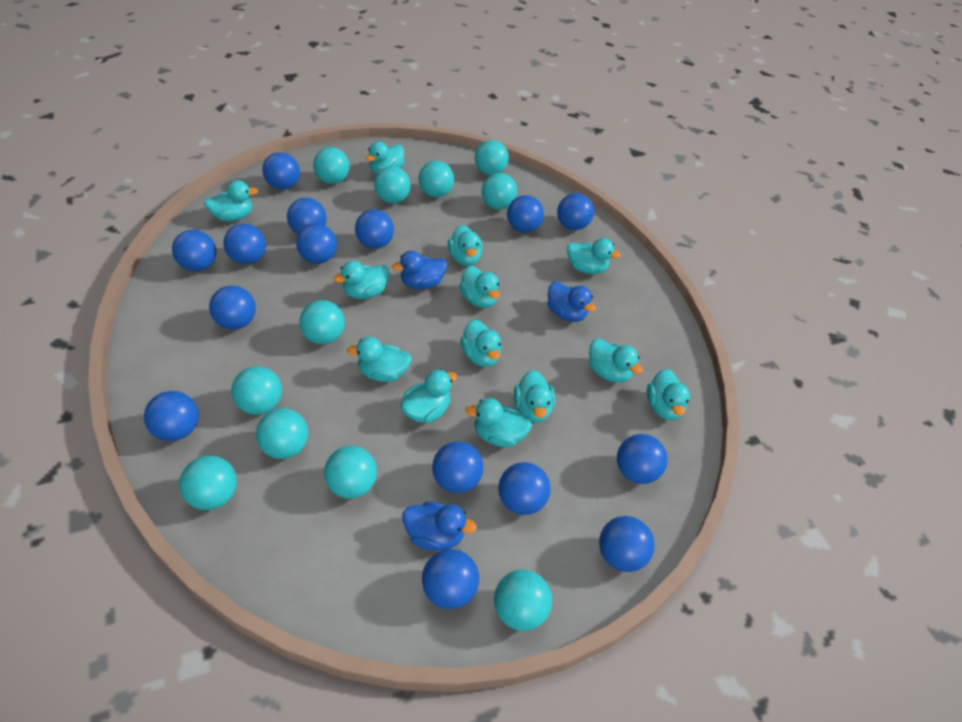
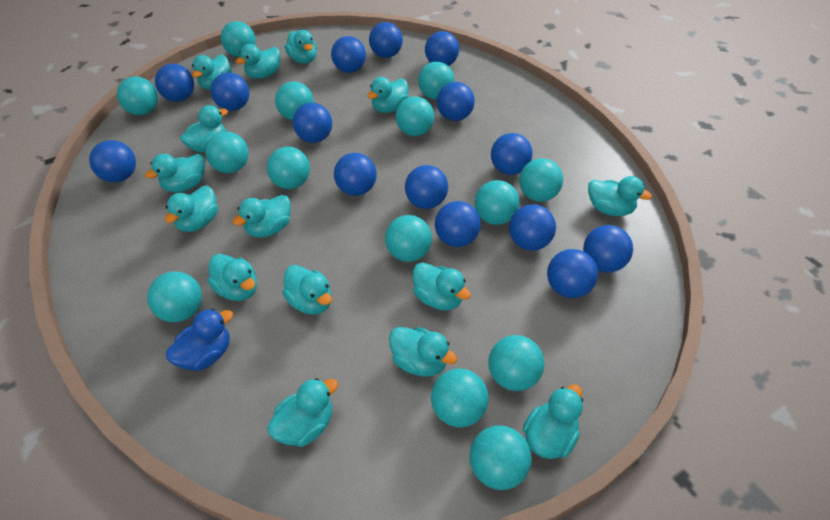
blue duck: 3 -> 1
turquoise ball: 11 -> 14
turquoise duck: 13 -> 15

